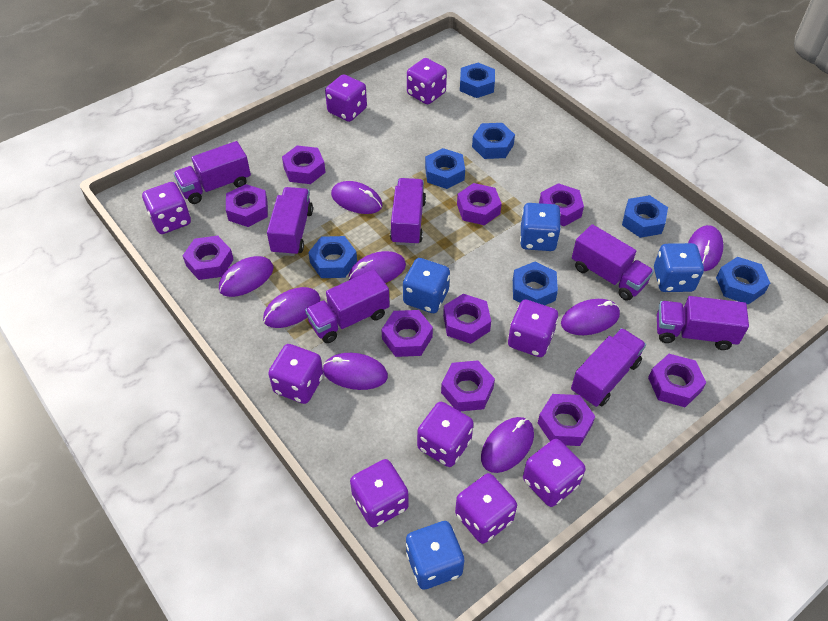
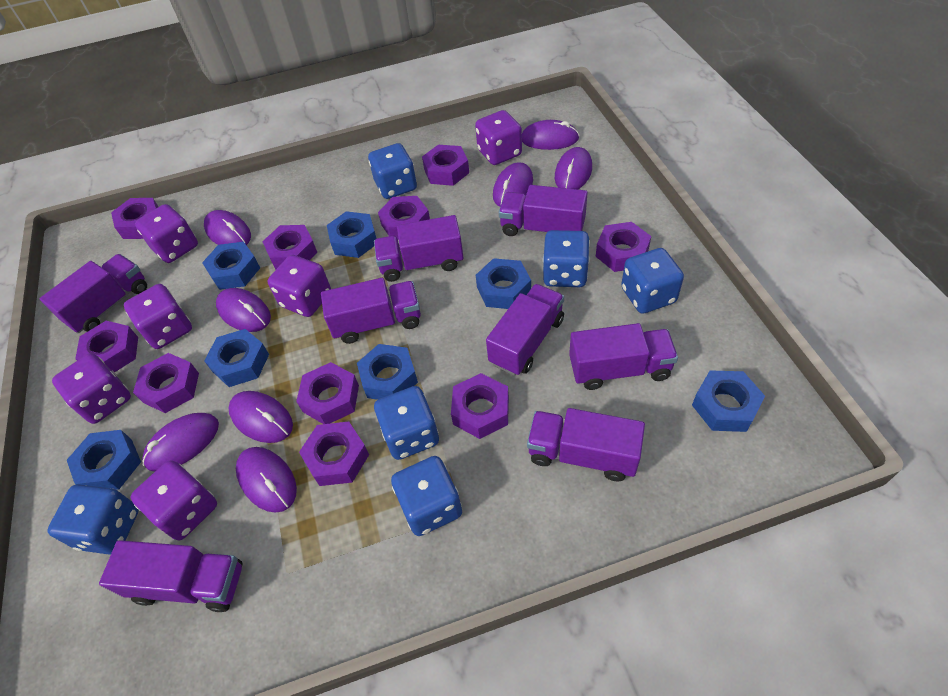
blue dice: 4 -> 6
purple dice: 9 -> 6
purple truck: 7 -> 8

